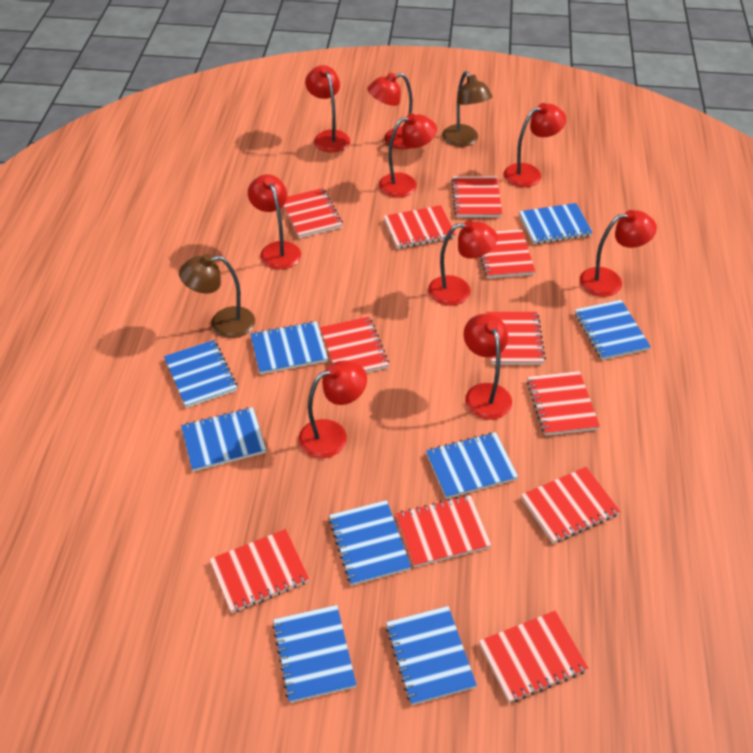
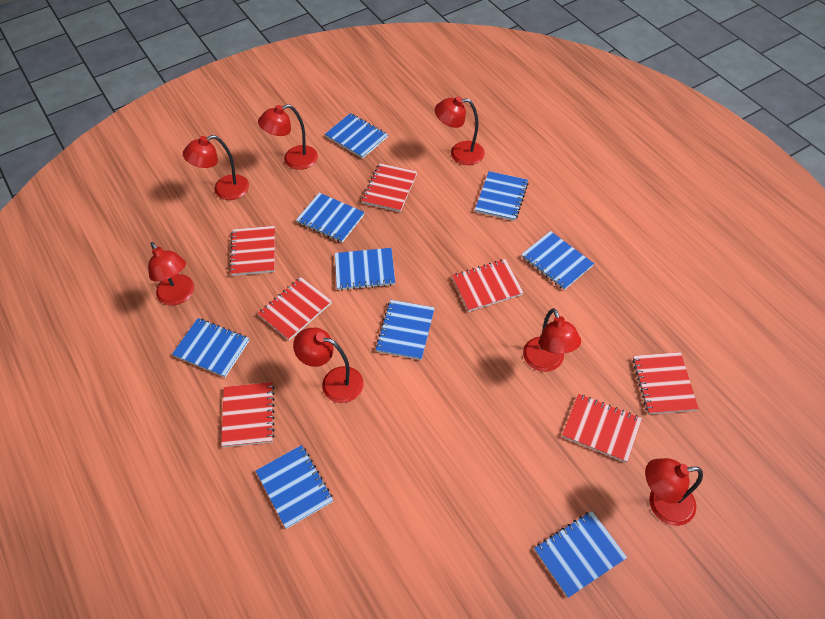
brown lamp: 2 -> 0
red lamp: 9 -> 7
red notebook: 11 -> 7

